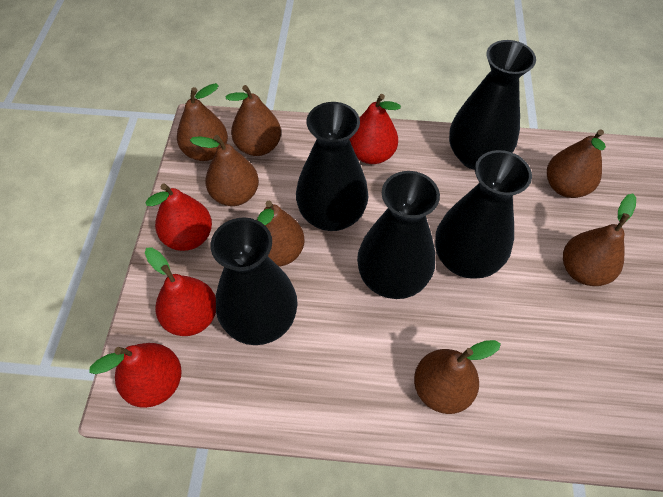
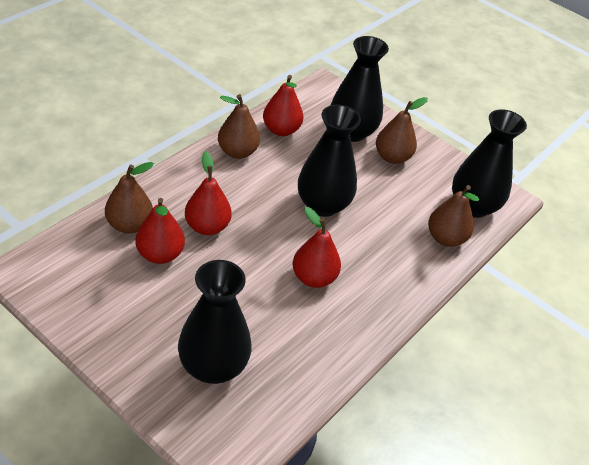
black vase: 5 -> 4
brown pear: 7 -> 4

